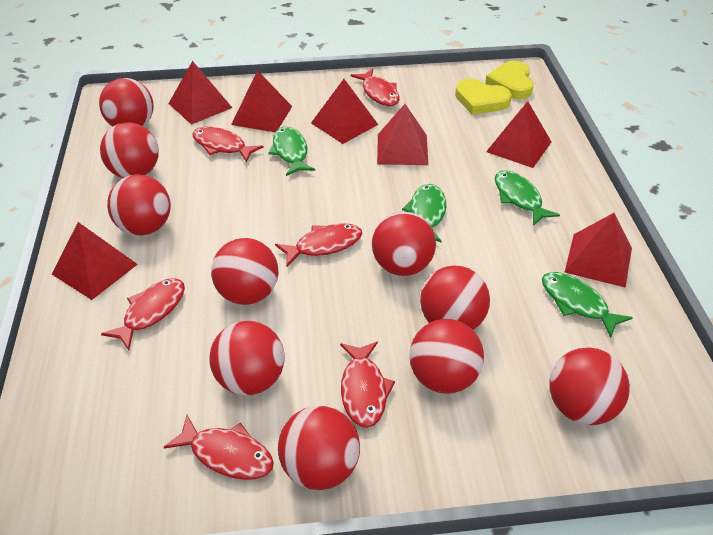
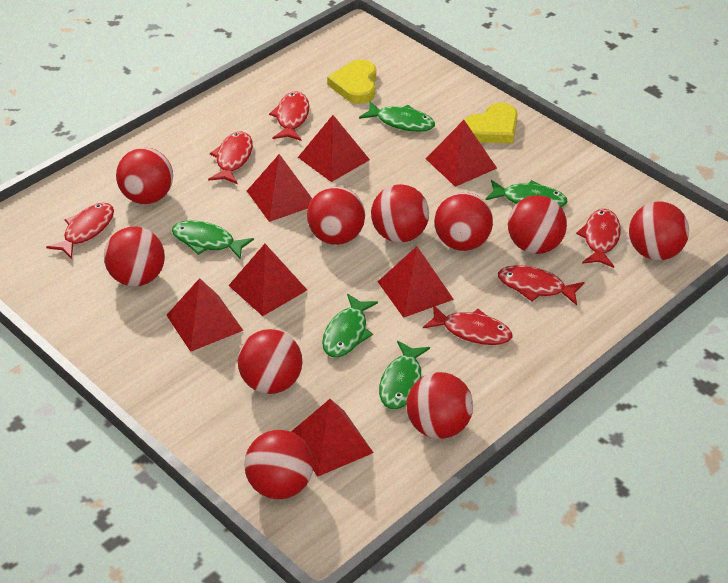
green fish: 4 -> 5

